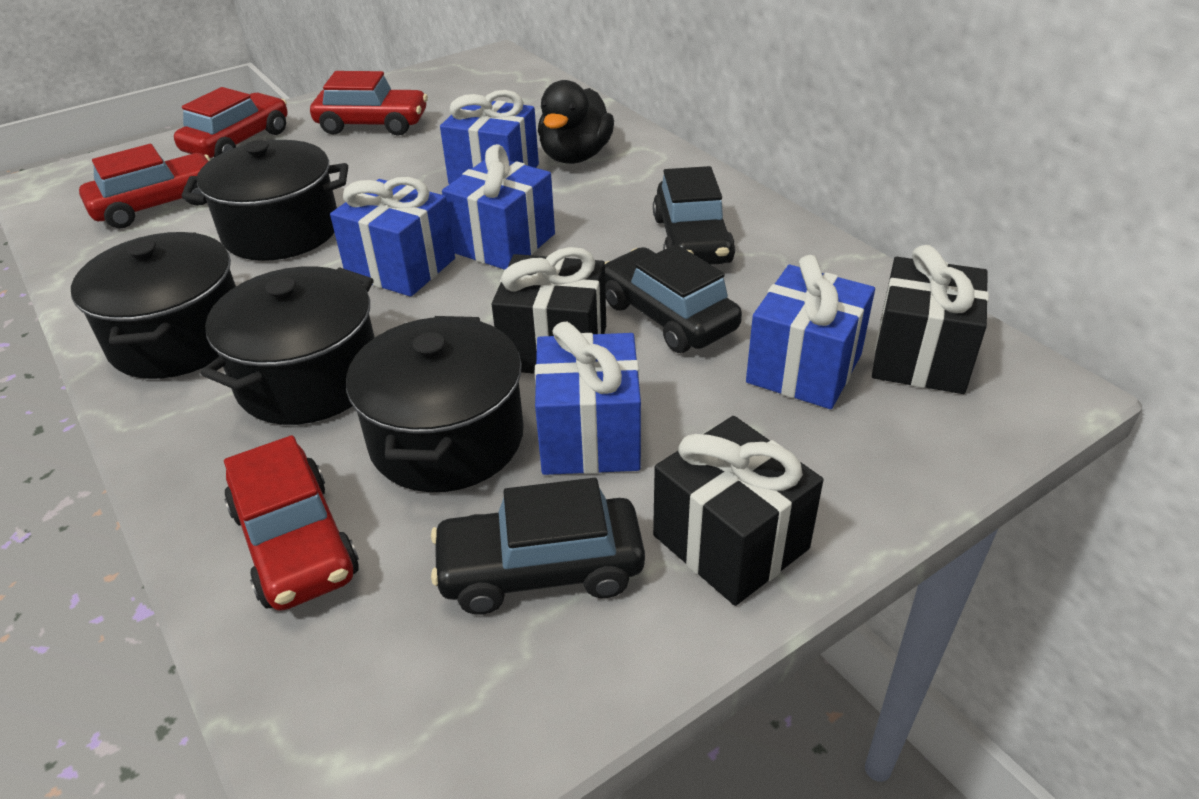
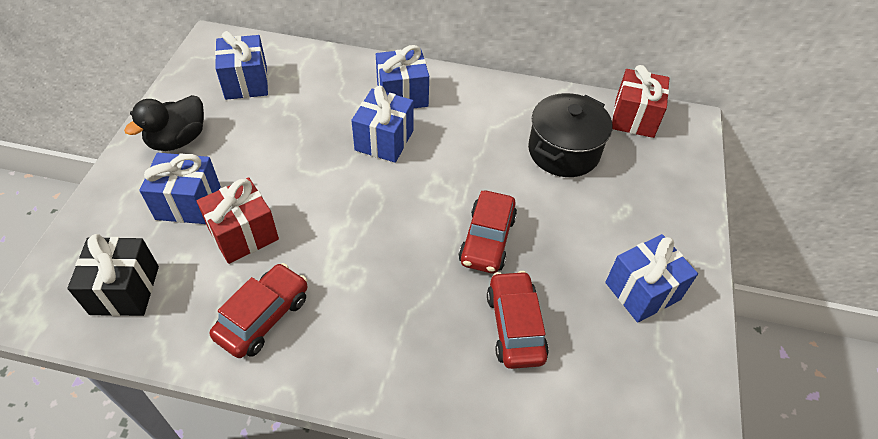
black car: 3 -> 0
black gift: 3 -> 1
black pot: 4 -> 1
red car: 4 -> 3
red gift: 0 -> 2

